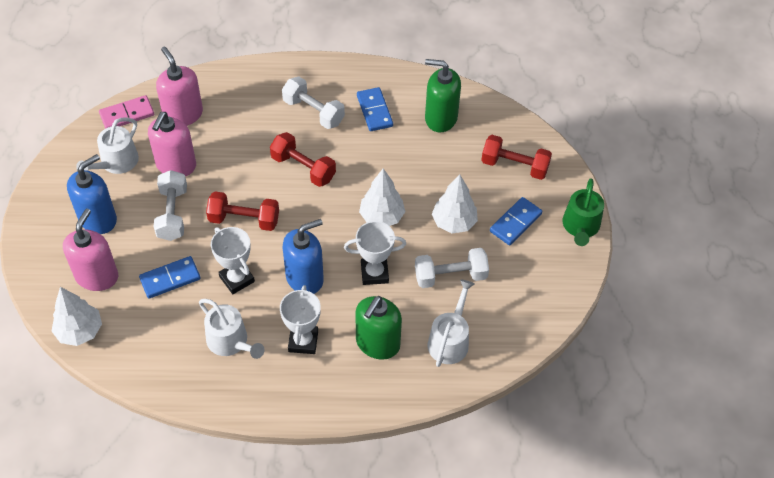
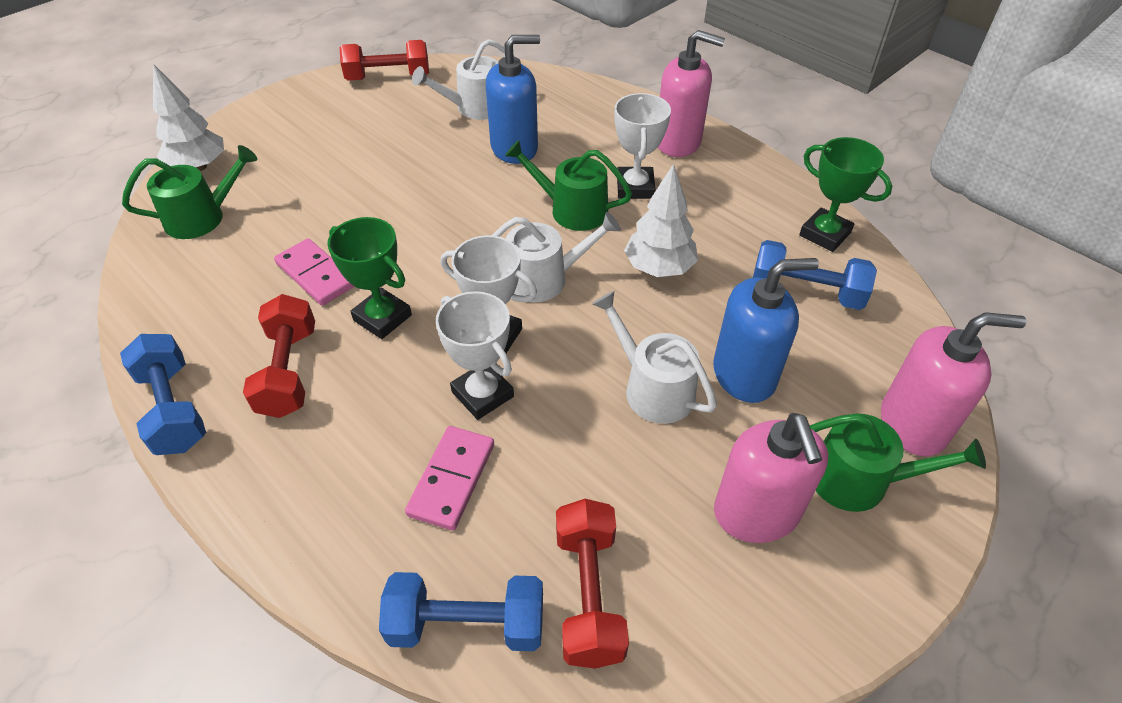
blue domino: 3 -> 0
blue dumbbell: 0 -> 3
green soap dispenser: 2 -> 0
green trophy: 0 -> 2
green watering can: 1 -> 3
pink domino: 1 -> 2
white dumbbell: 3 -> 0
white tree: 3 -> 2

